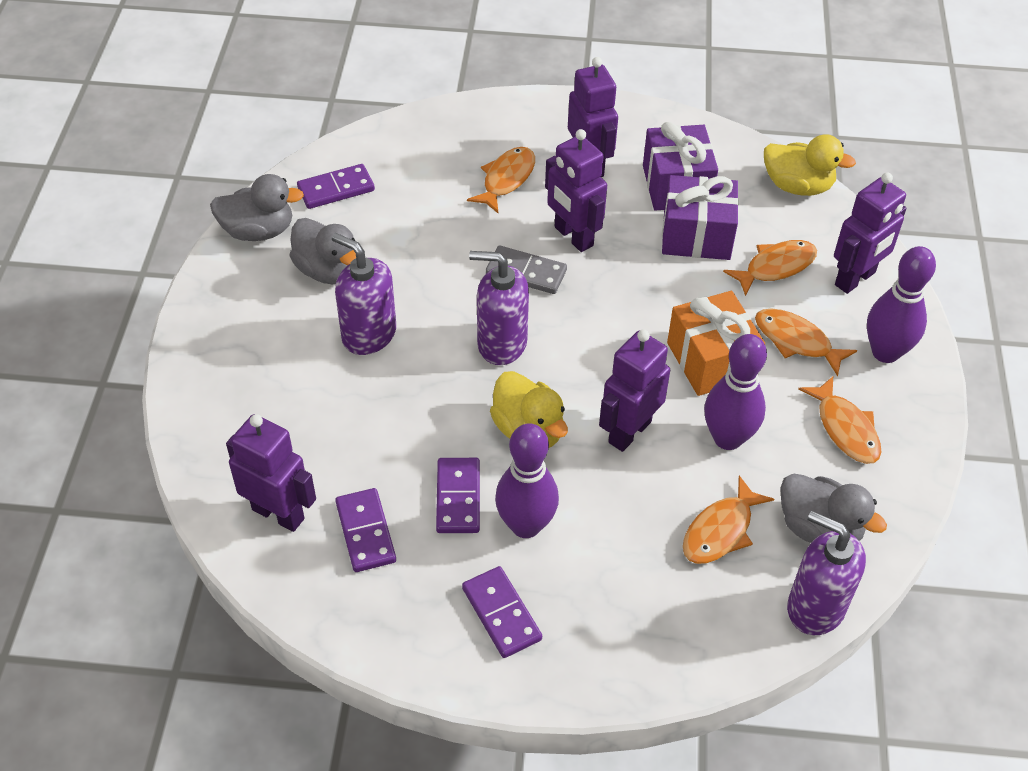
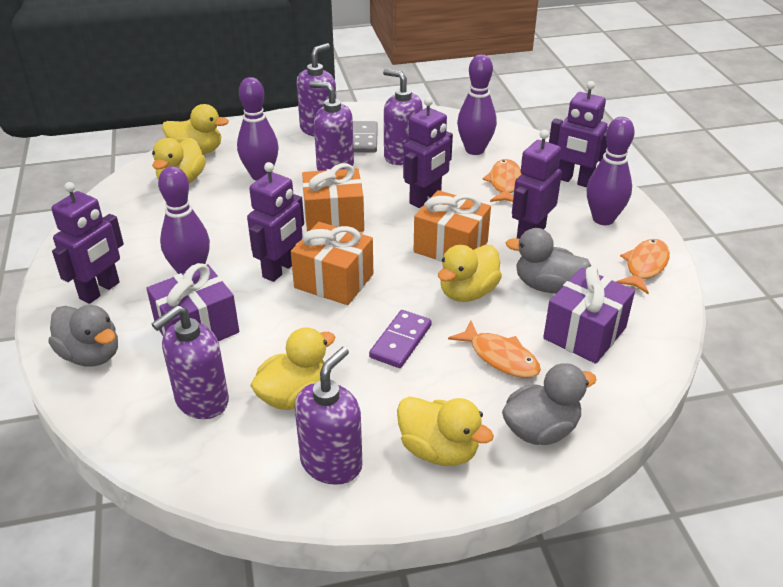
orange fish: 5 -> 3
orange gift: 1 -> 3
purple bowling pin: 3 -> 4
purple domino: 4 -> 1
purple soap dispenser: 3 -> 5
yellow duck: 2 -> 5

